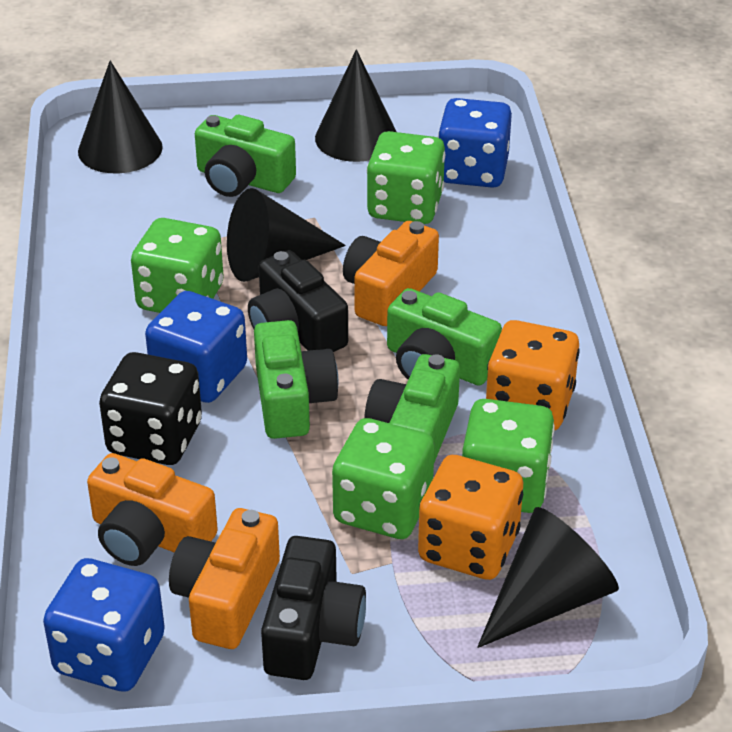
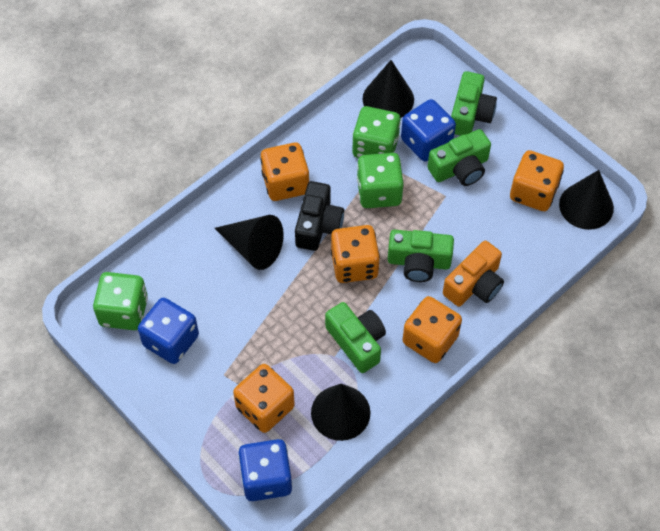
black camera: 2 -> 1
black dice: 1 -> 0
green dice: 4 -> 3
orange camera: 3 -> 1
orange dice: 2 -> 5

